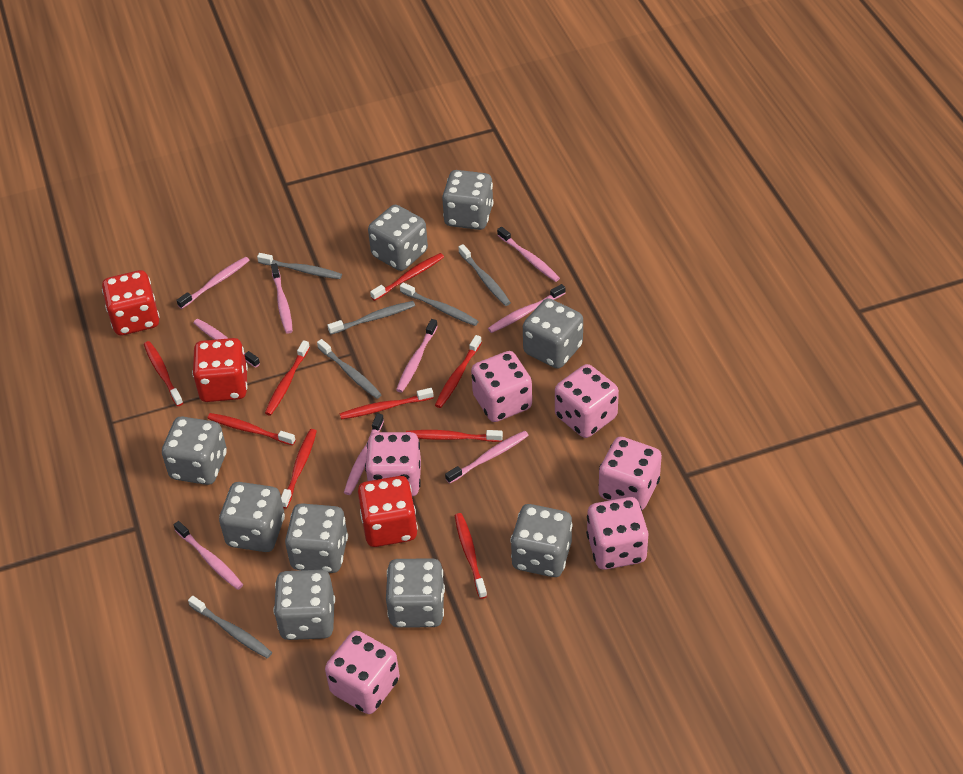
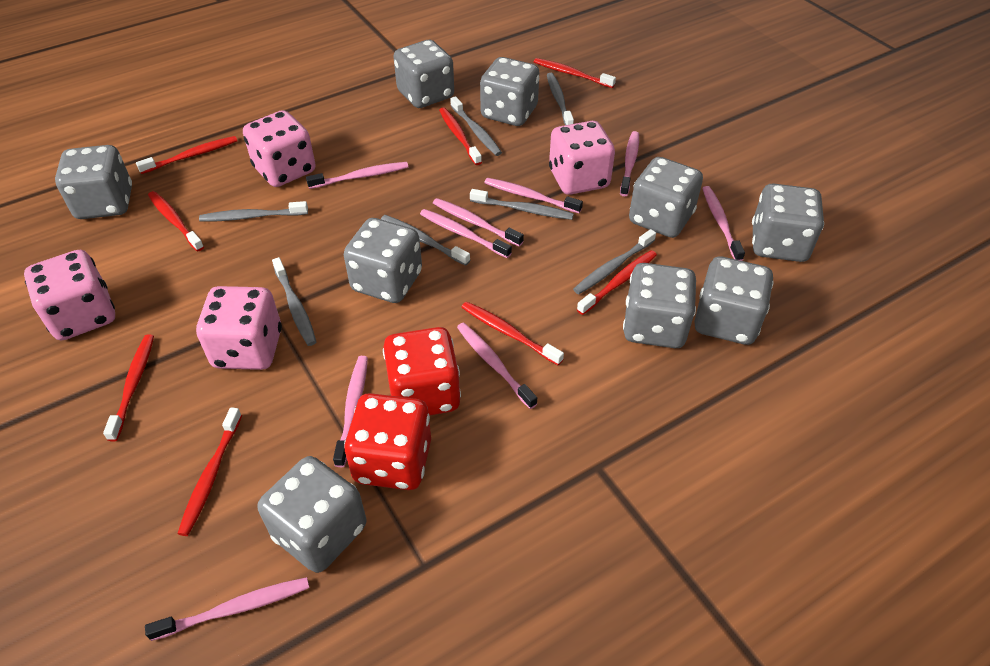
grey toothbrush: 6 -> 7
pink dice: 6 -> 4
red dice: 3 -> 2
red toothbrush: 9 -> 8

